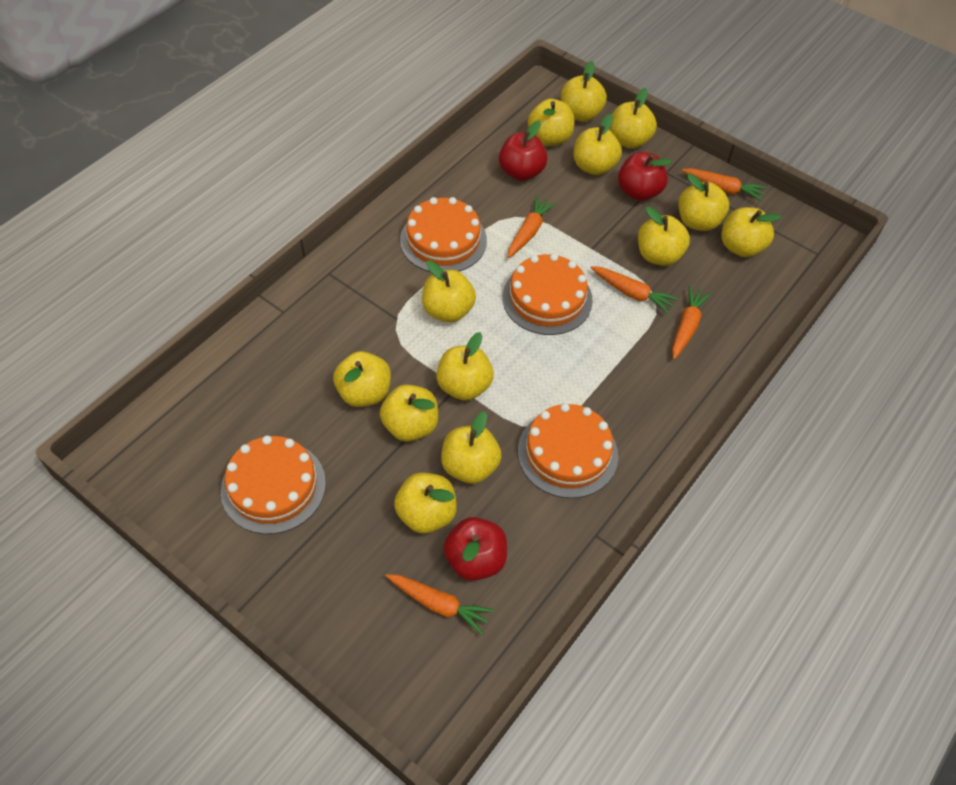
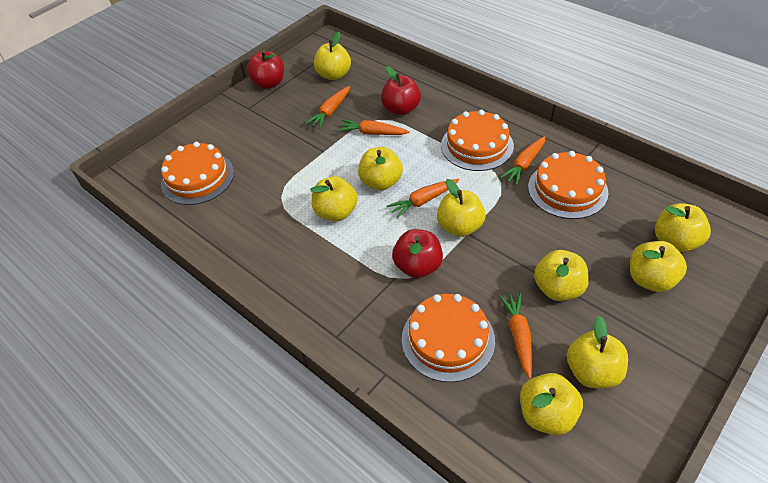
yellow apple: 13 -> 9

